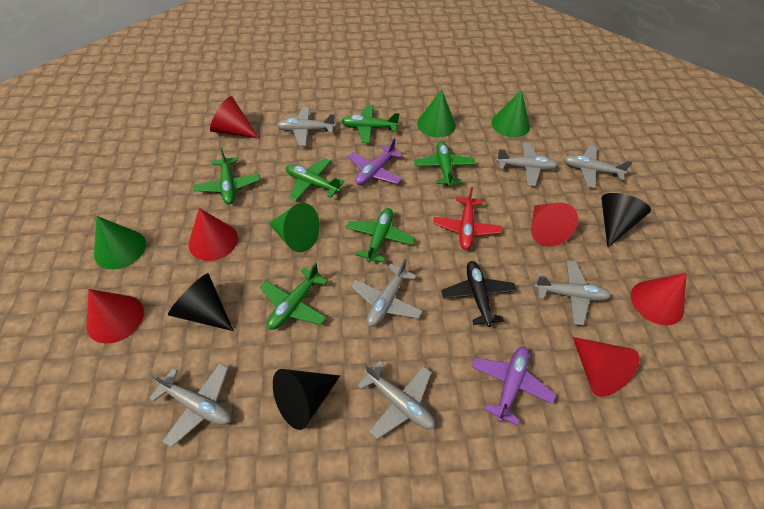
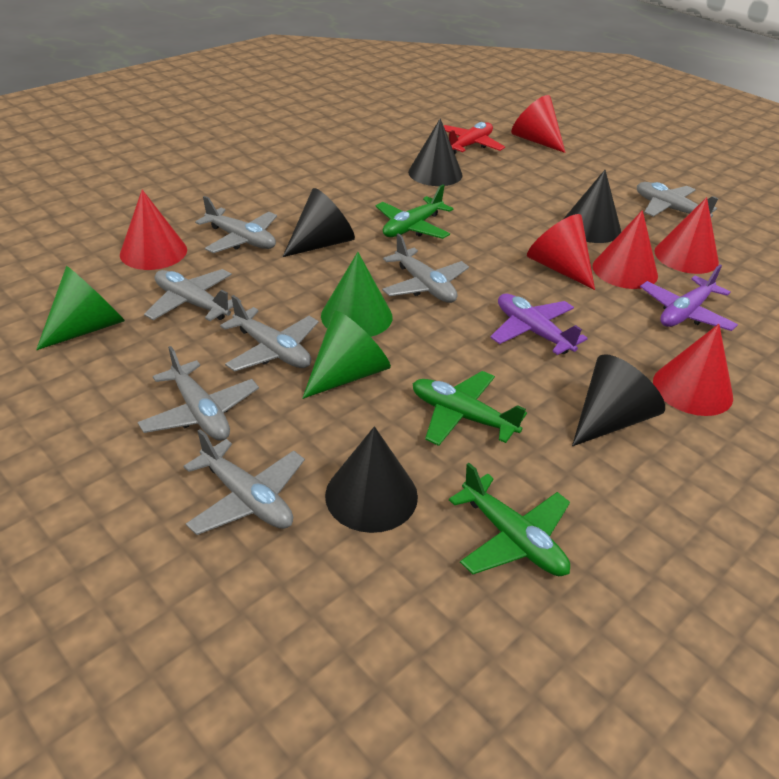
black cone: 3 -> 5
black plane: 1 -> 0
green cone: 4 -> 3
green plane: 6 -> 3

